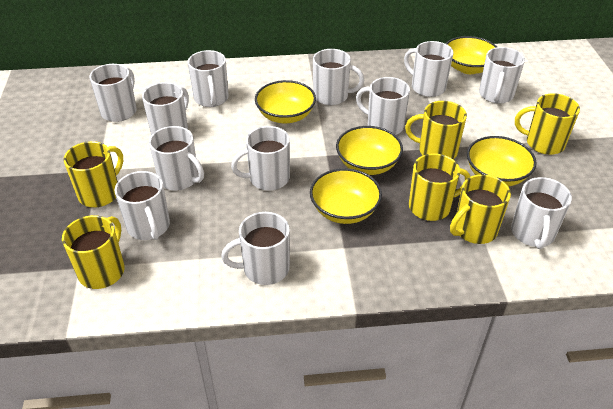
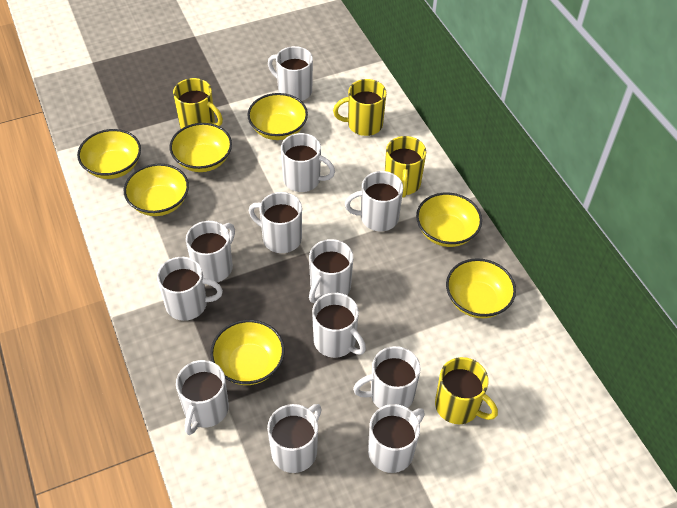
yellow bowl: 5 -> 7
yellow mug: 6 -> 4

